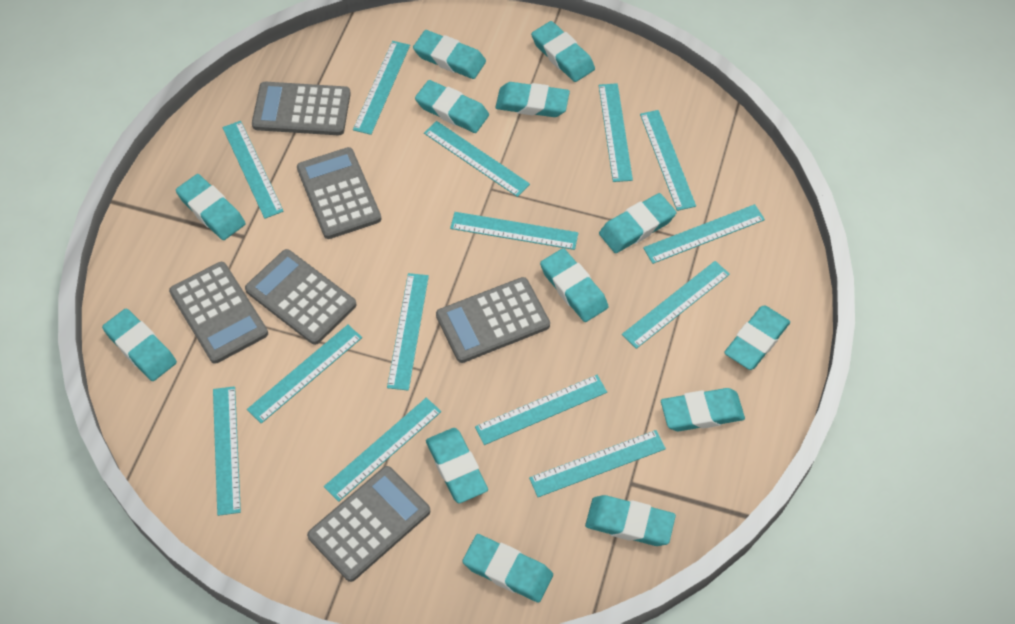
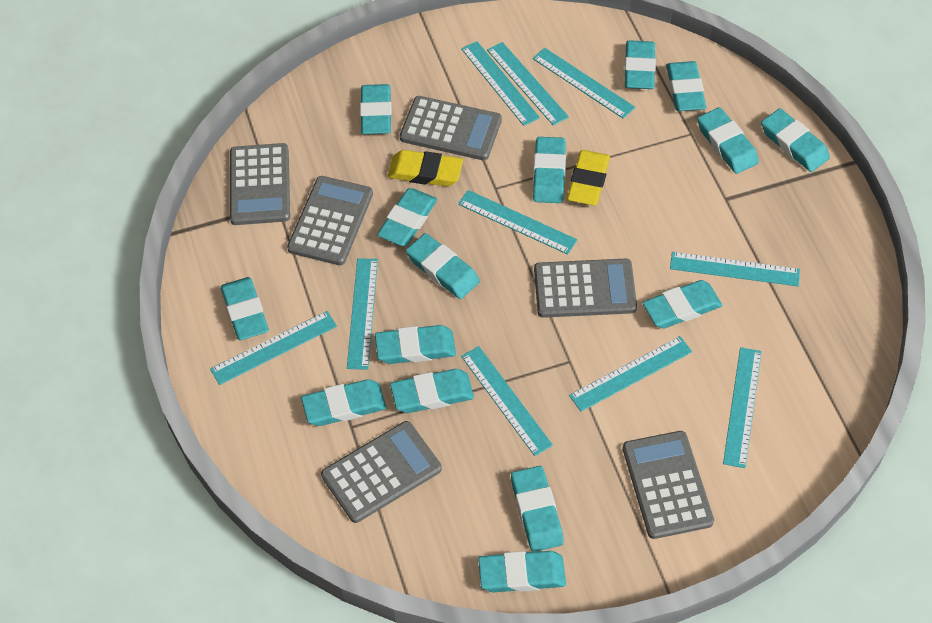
turquoise eraser: 13 -> 15
turquoise ruler: 14 -> 10
yellow eraser: 0 -> 2

